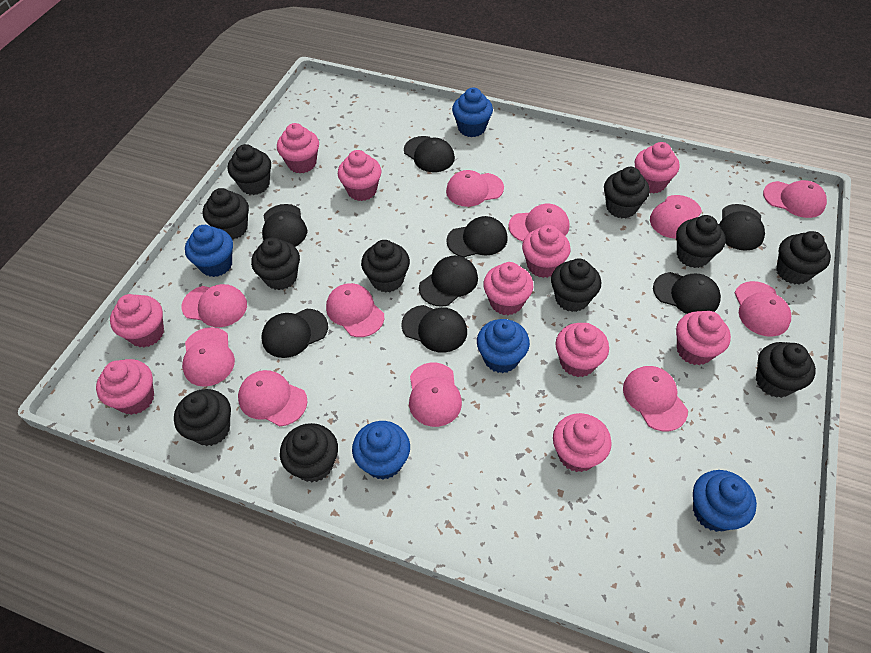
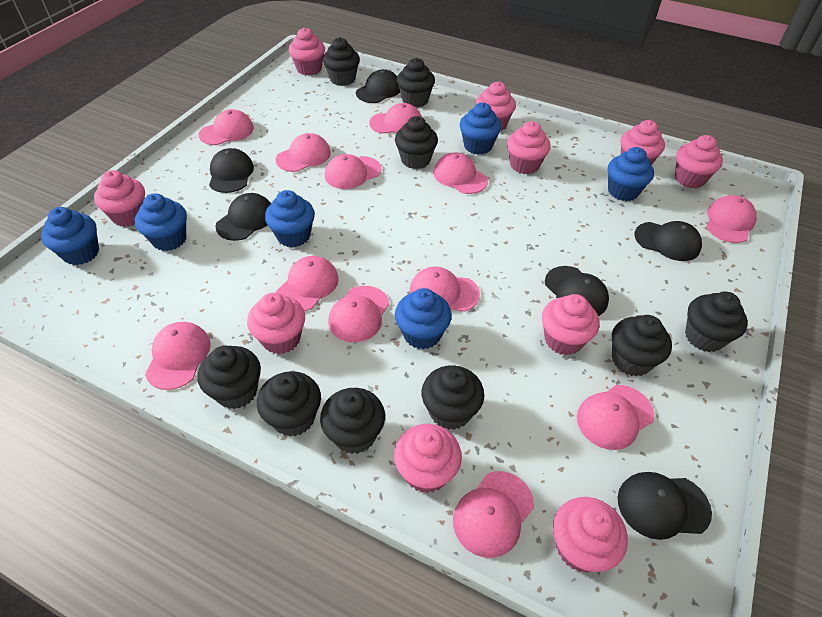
black cap: 8 -> 6
black cupcake: 11 -> 9
blue cupcake: 5 -> 6
pink cap: 11 -> 12

